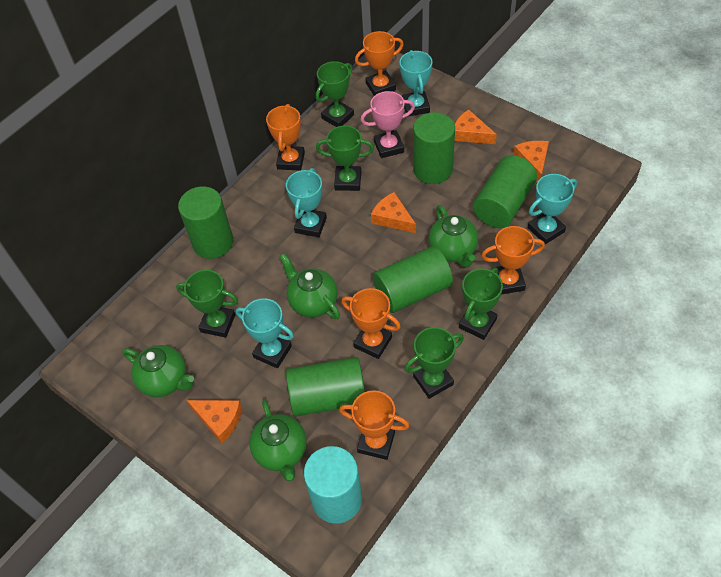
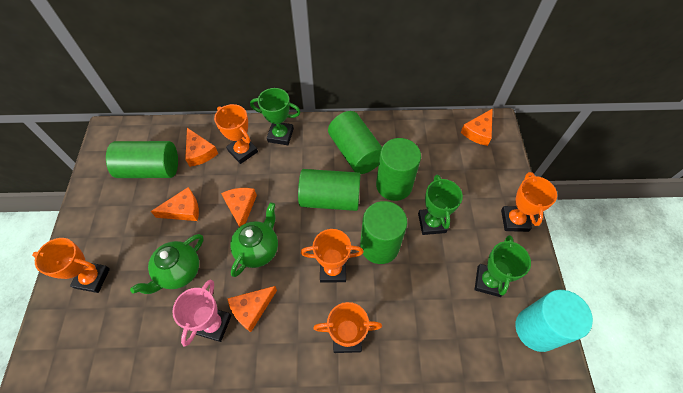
green teapot: 4 -> 2
green trophy: 5 -> 3
orange cheese: 4 -> 5
turquoise trophy: 4 -> 0

